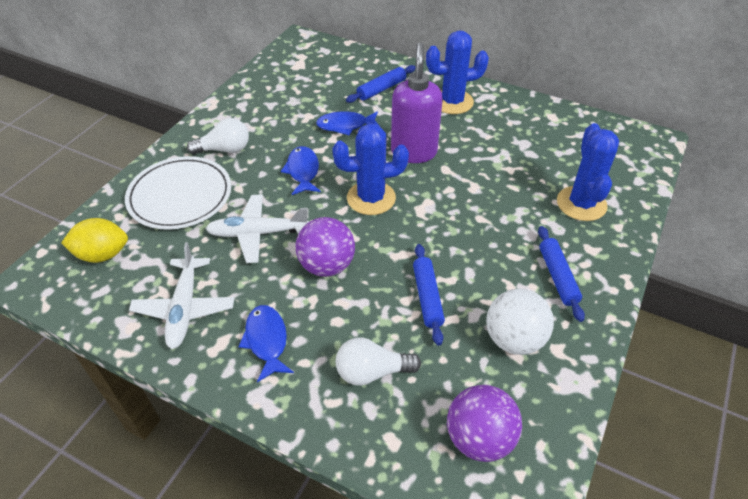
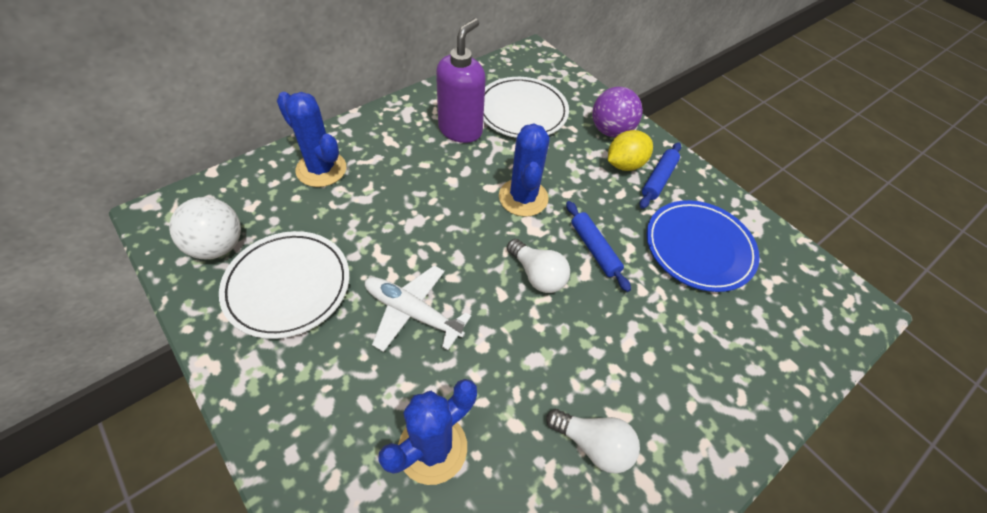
blue fish: 3 -> 0
blue plate: 0 -> 1
blue rolling pin: 3 -> 2
purple ball: 2 -> 1
white plane: 2 -> 1
white plate: 1 -> 2

